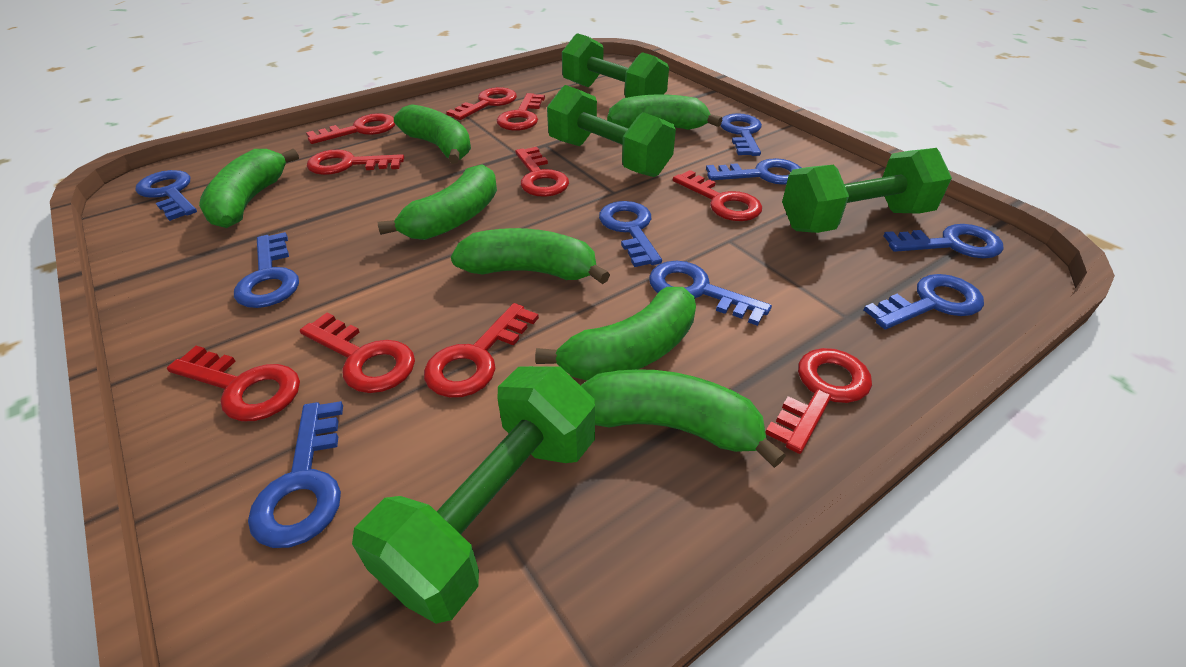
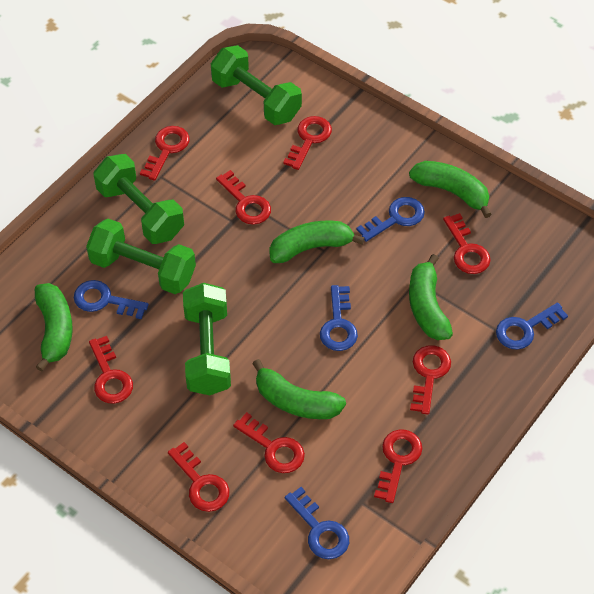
blue key: 9 -> 5
green banana: 7 -> 5
red key: 10 -> 9

